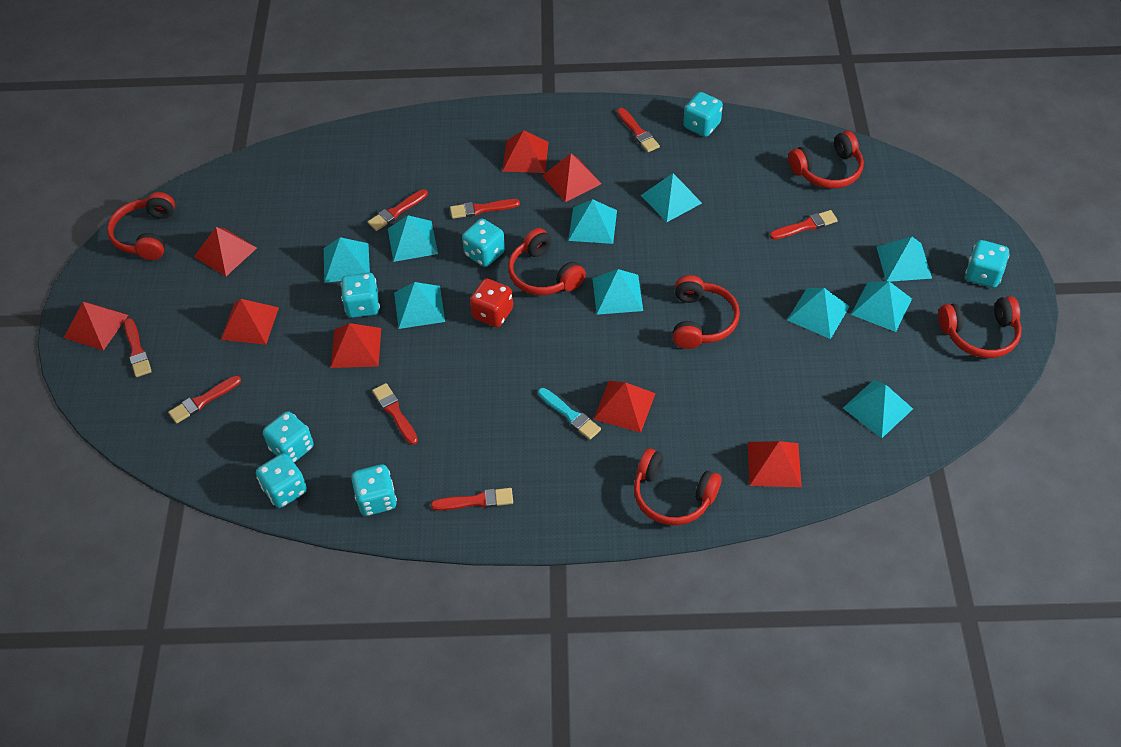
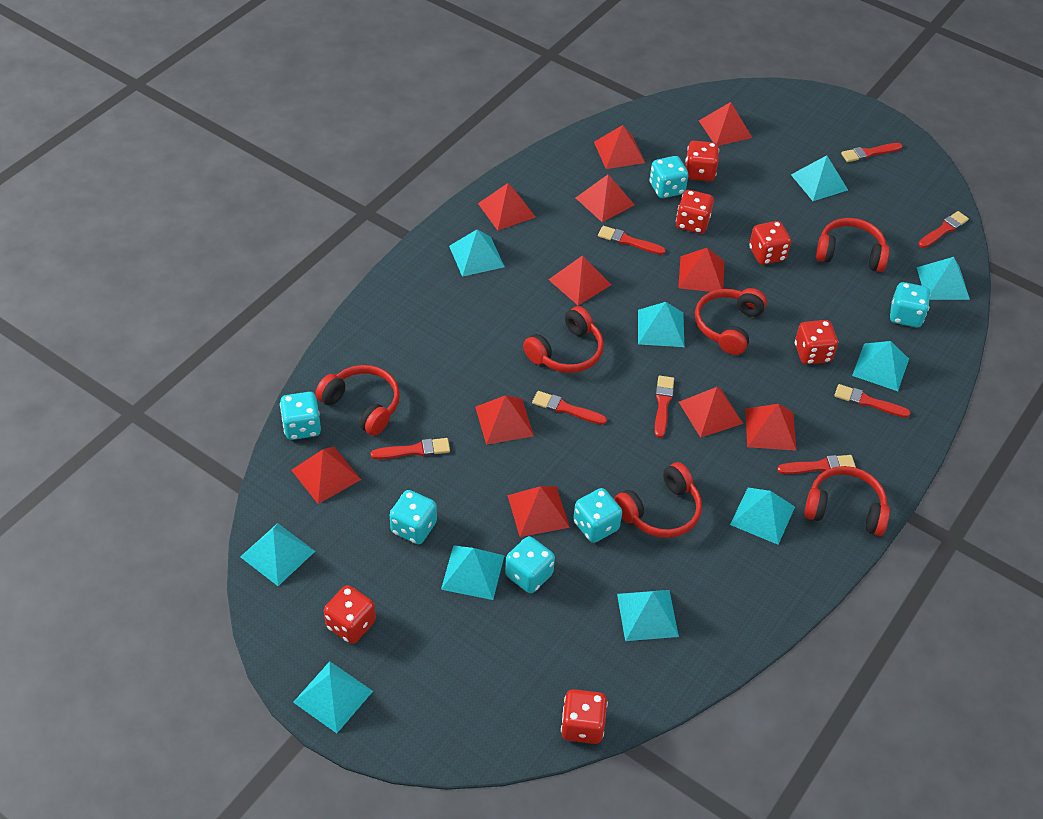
red dice: 1 -> 6
red pyramid: 8 -> 11
turquoise brush: 1 -> 0
turquoise dice: 7 -> 6

